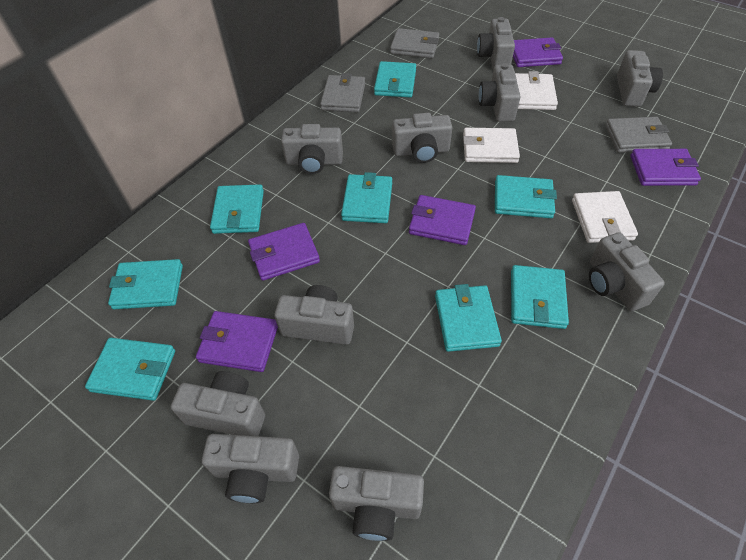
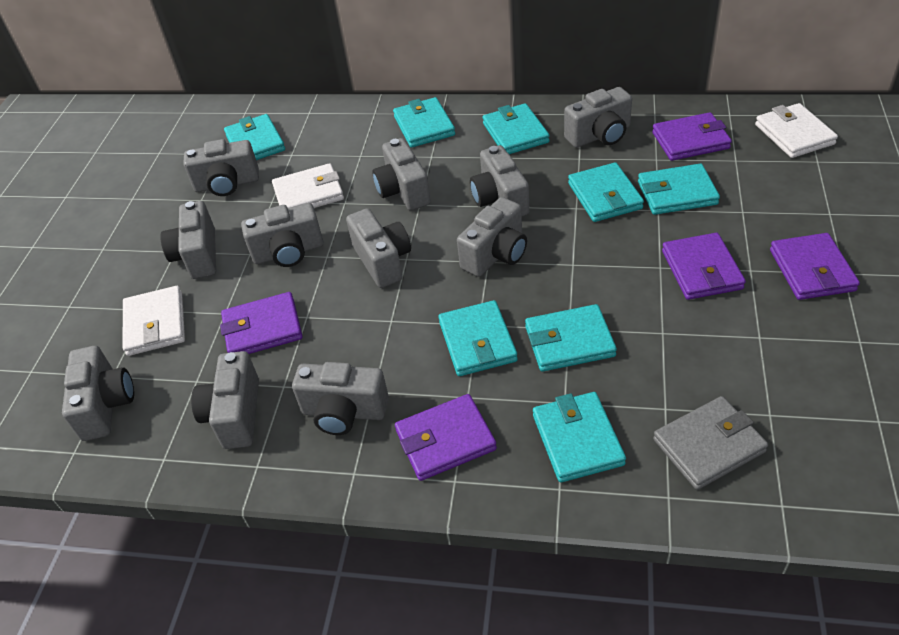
grey camera: 10 -> 11
grey wallet: 3 -> 1

